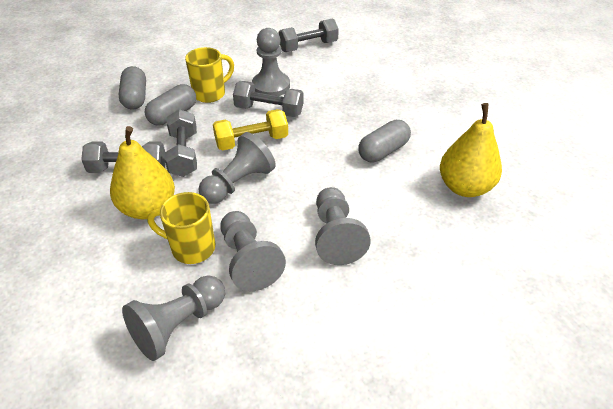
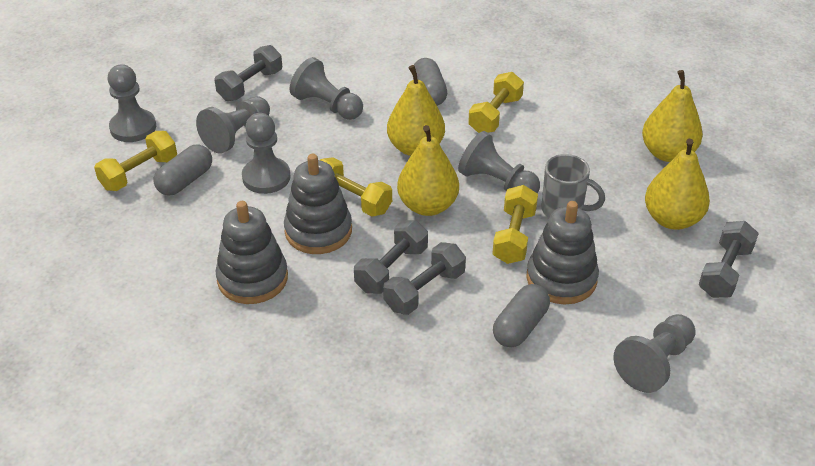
grey mug: 0 -> 1
grey pawn: 5 -> 6
grey stacking toy: 0 -> 3
yellow dumbbell: 1 -> 4
yellow mug: 2 -> 0
yellow pear: 2 -> 4

